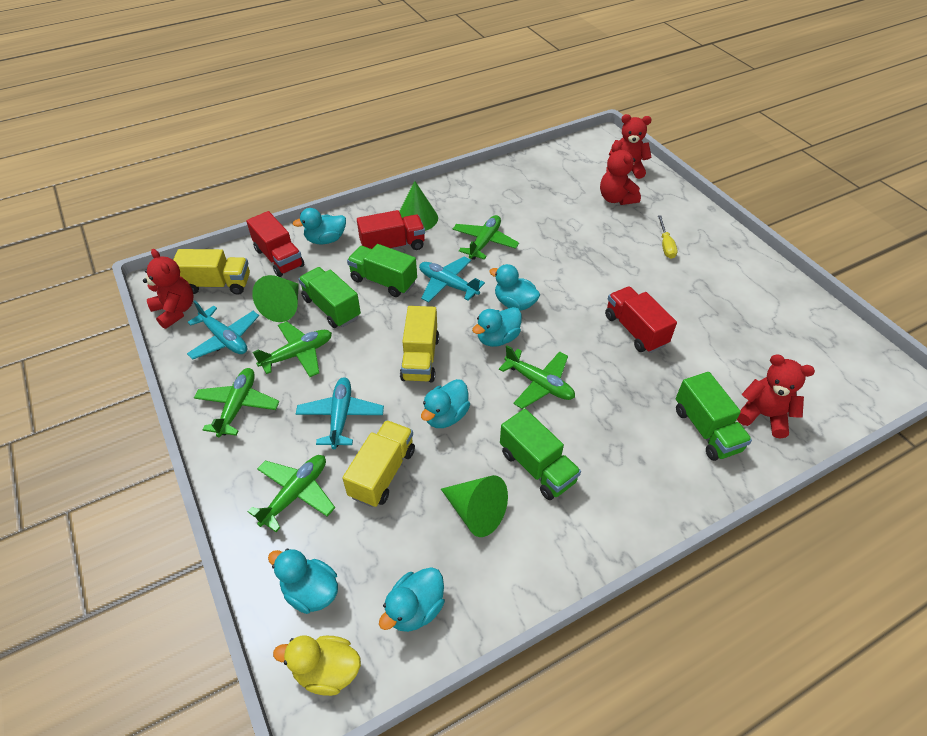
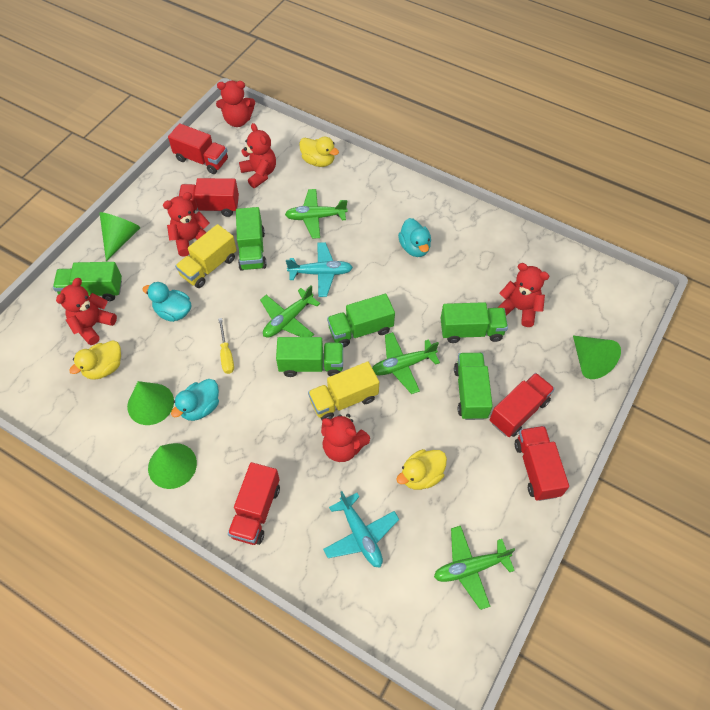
green cone: 3 -> 4
green plane: 5 -> 4
green truck: 4 -> 6
red teddy bear: 4 -> 6
red truck: 3 -> 5
turquoise duck: 6 -> 3
turquoise plane: 3 -> 2
yellow duck: 1 -> 3
yellow truck: 3 -> 2

